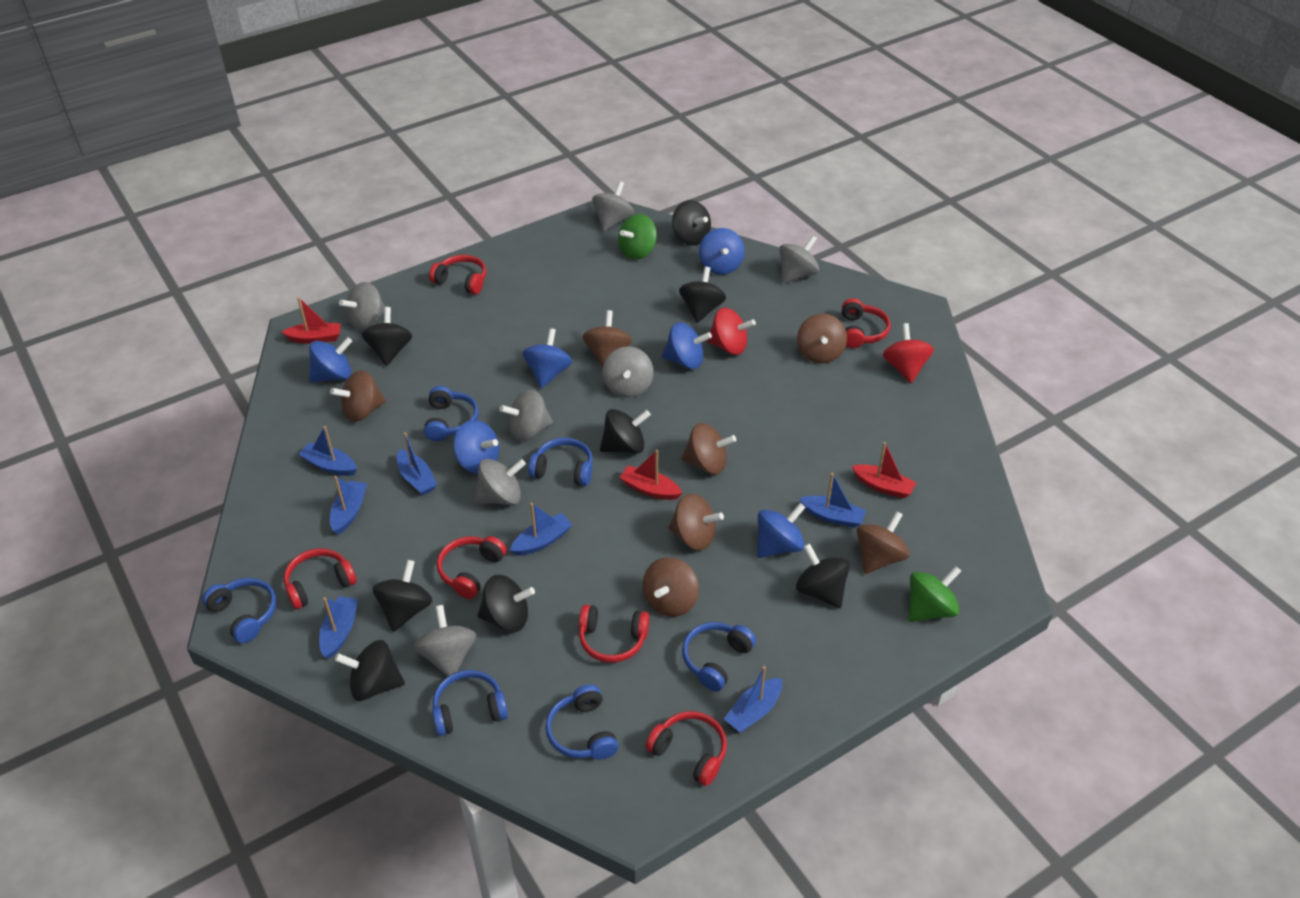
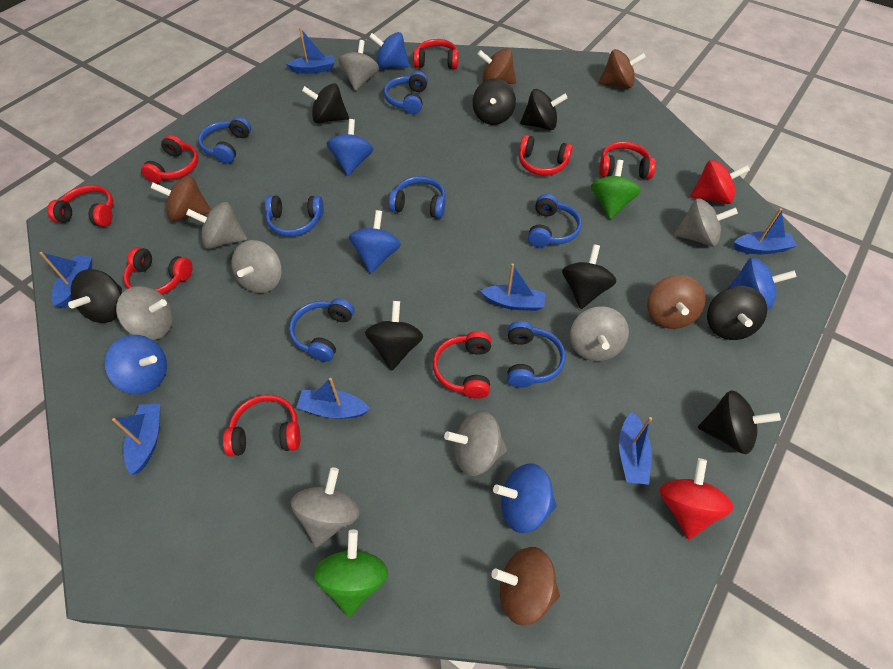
blue headphones: 6 -> 7
brown spinning top: 7 -> 5
grey spinning top: 7 -> 8
red boat: 3 -> 0
red headphones: 6 -> 8

